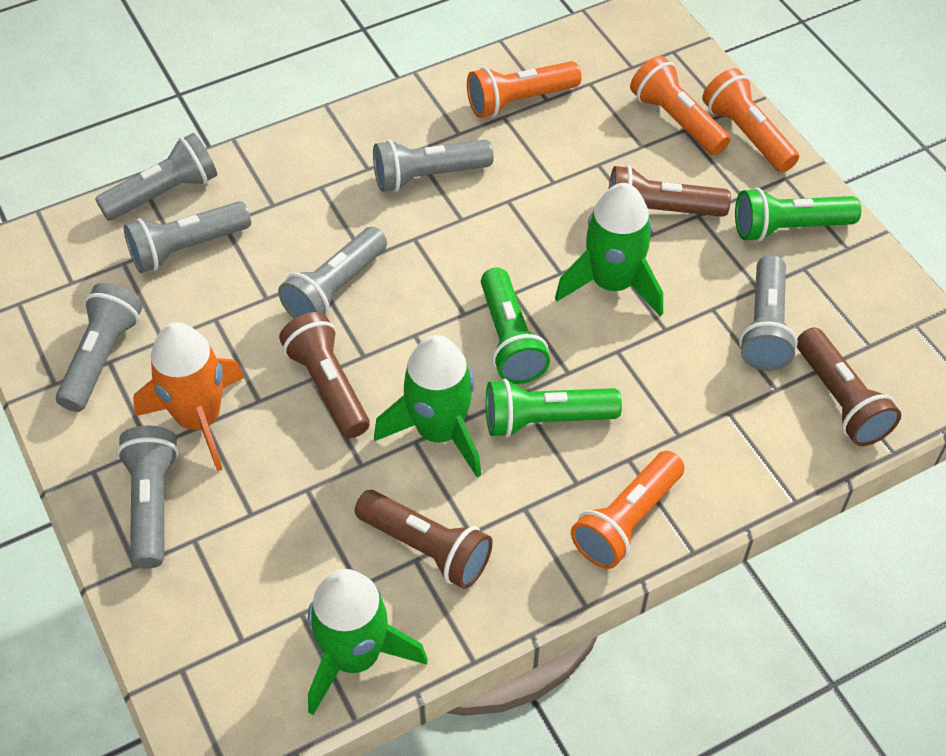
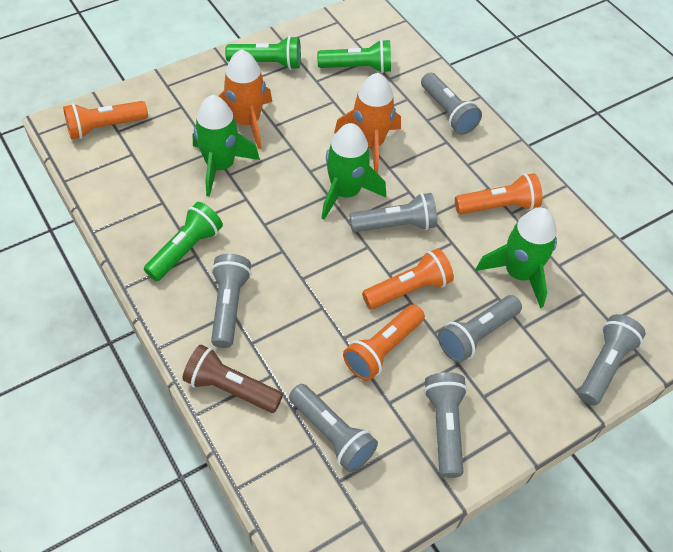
brown flashlight: 4 -> 1
orange rocket: 1 -> 2

